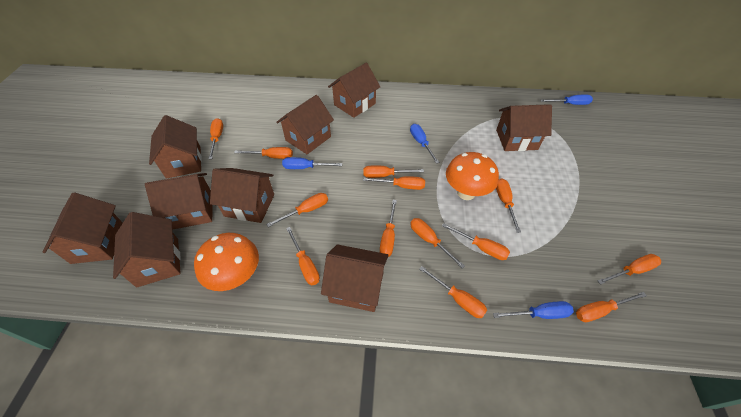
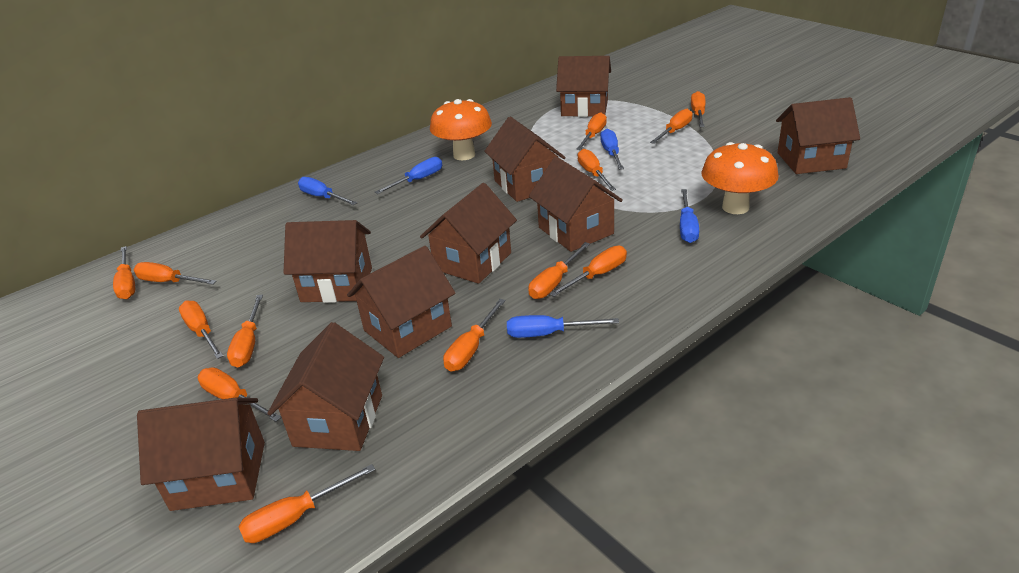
blue screwdriver: 4 -> 5

